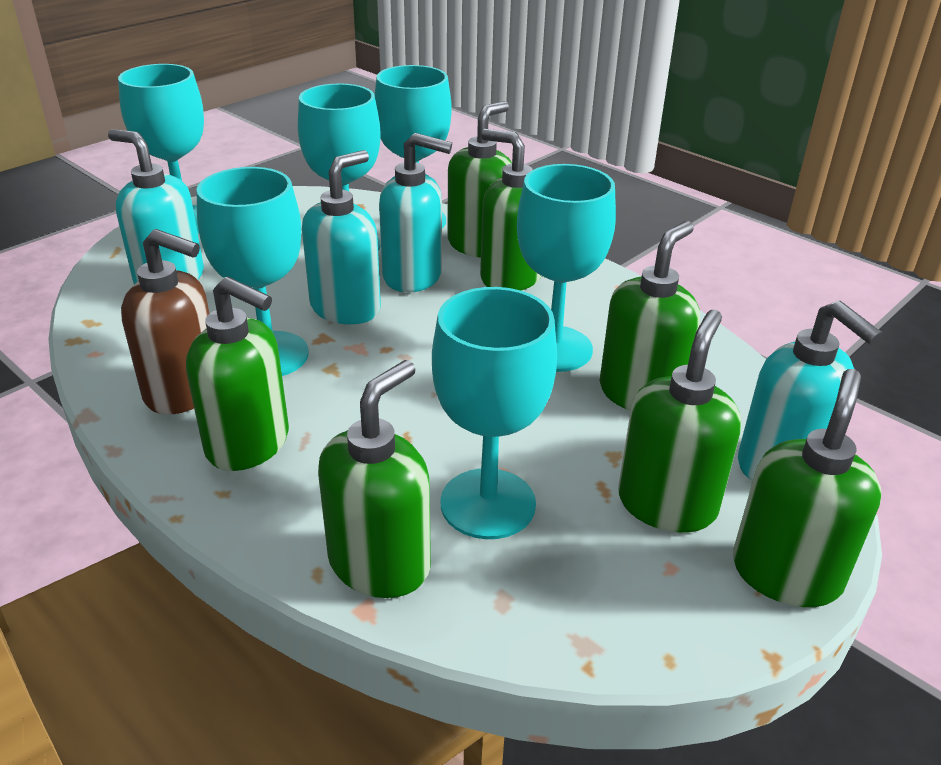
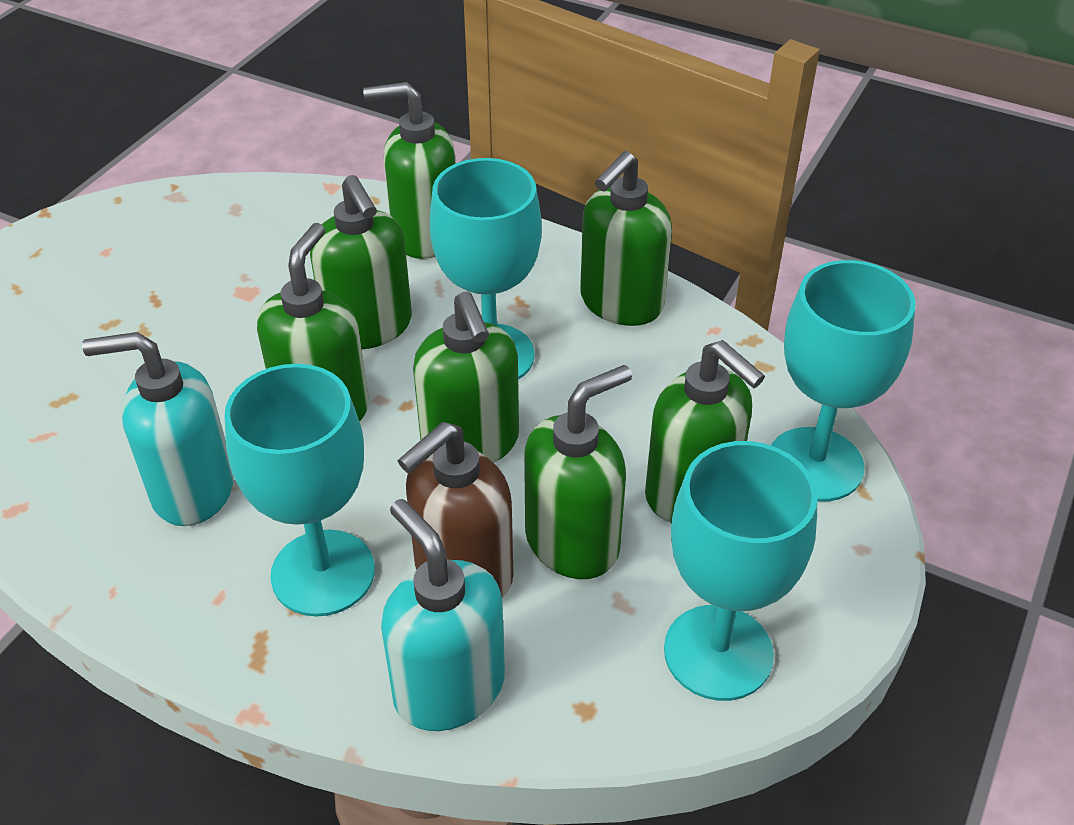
turquoise goblet: 6 -> 4
turquoise soap dispenser: 4 -> 2

